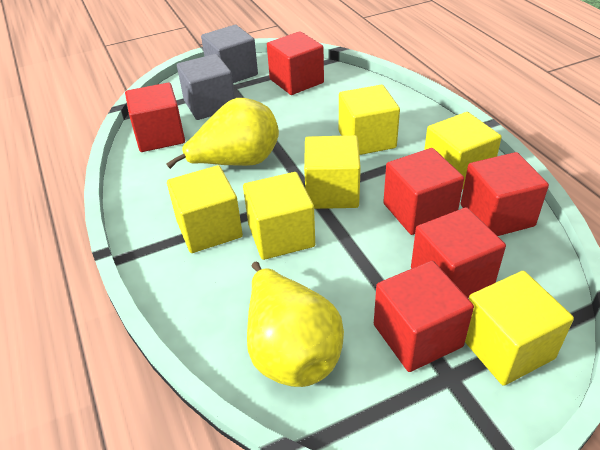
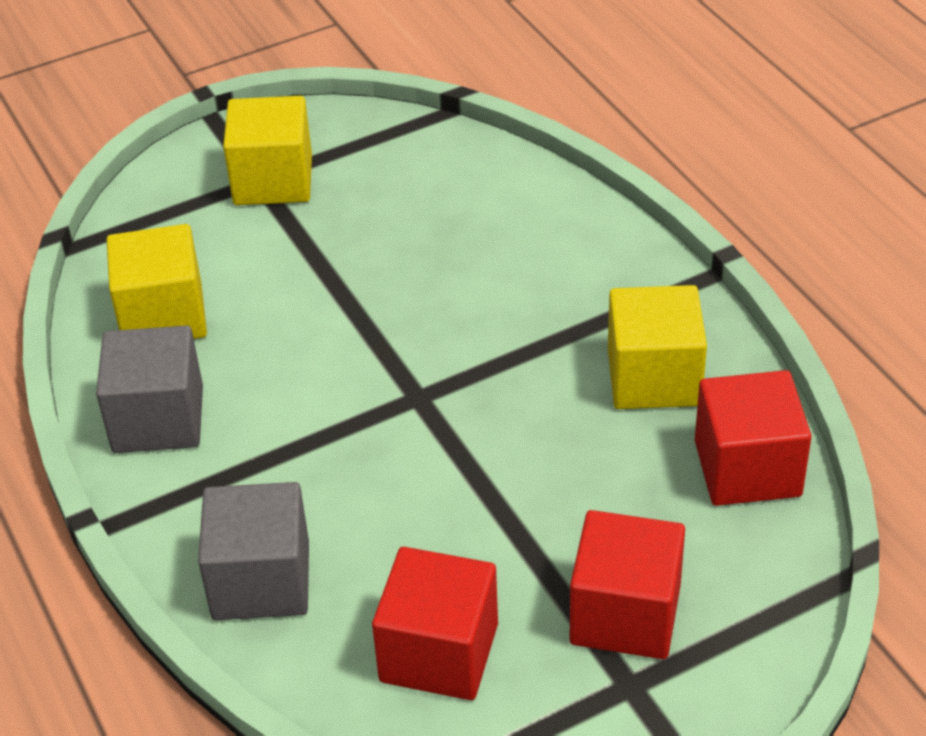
red cube: 6 -> 3
yellow cube: 6 -> 3
yellow pear: 2 -> 0

